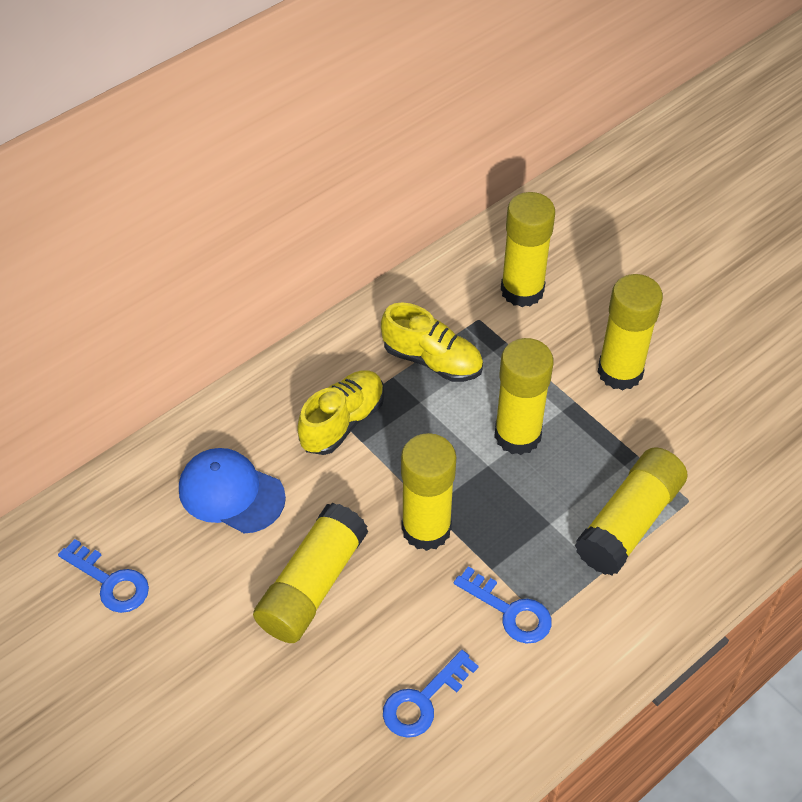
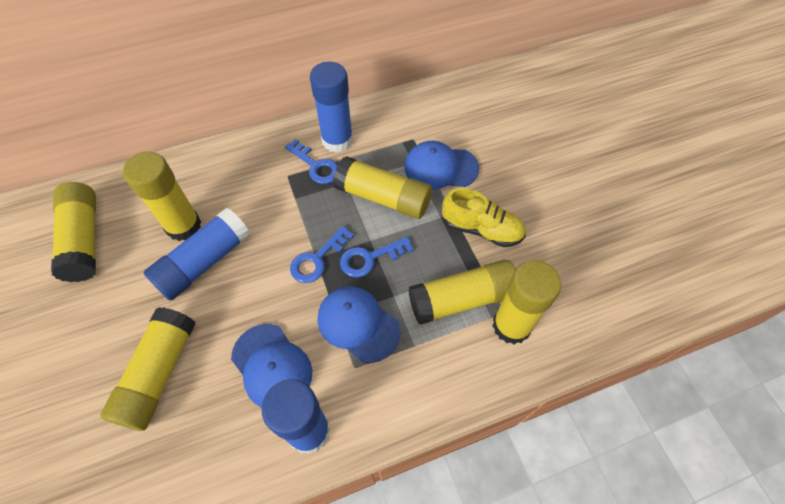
blue cap: 1 -> 3
blue glue stick: 0 -> 3
yellow shoe: 2 -> 1

